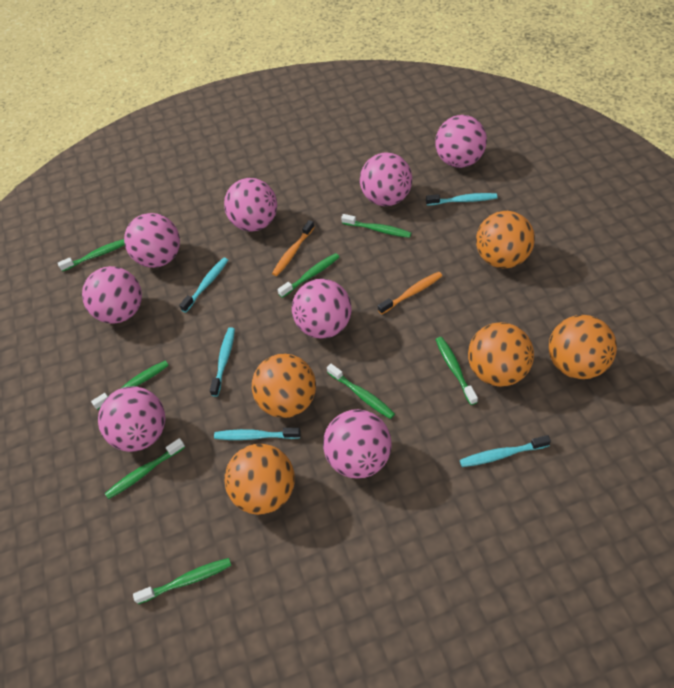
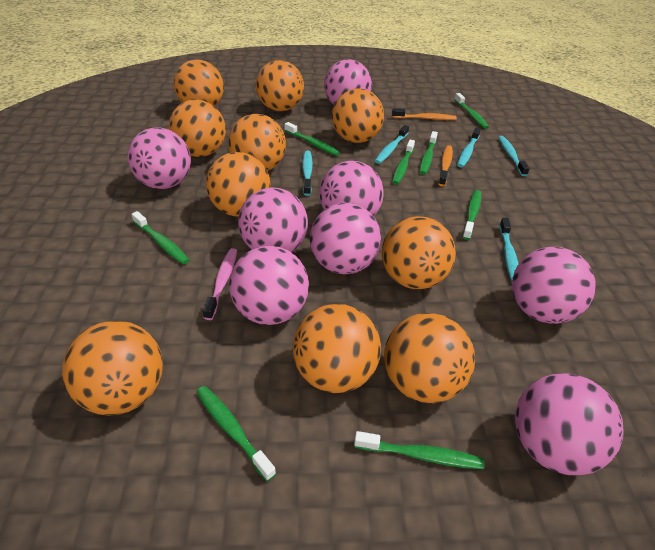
orange ball: 5 -> 10
pink toothbrush: 0 -> 1

